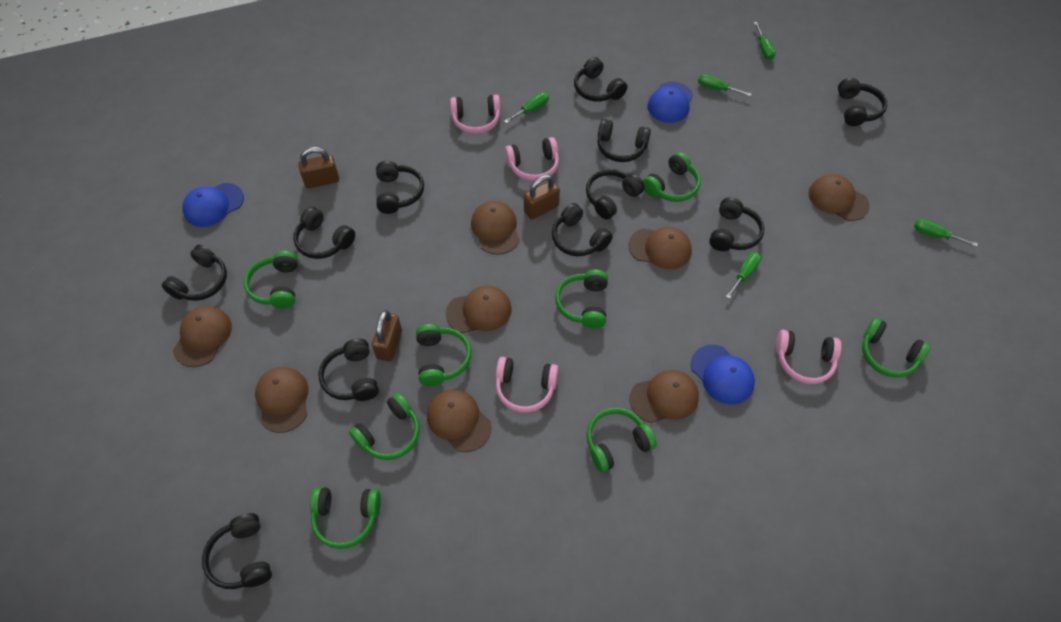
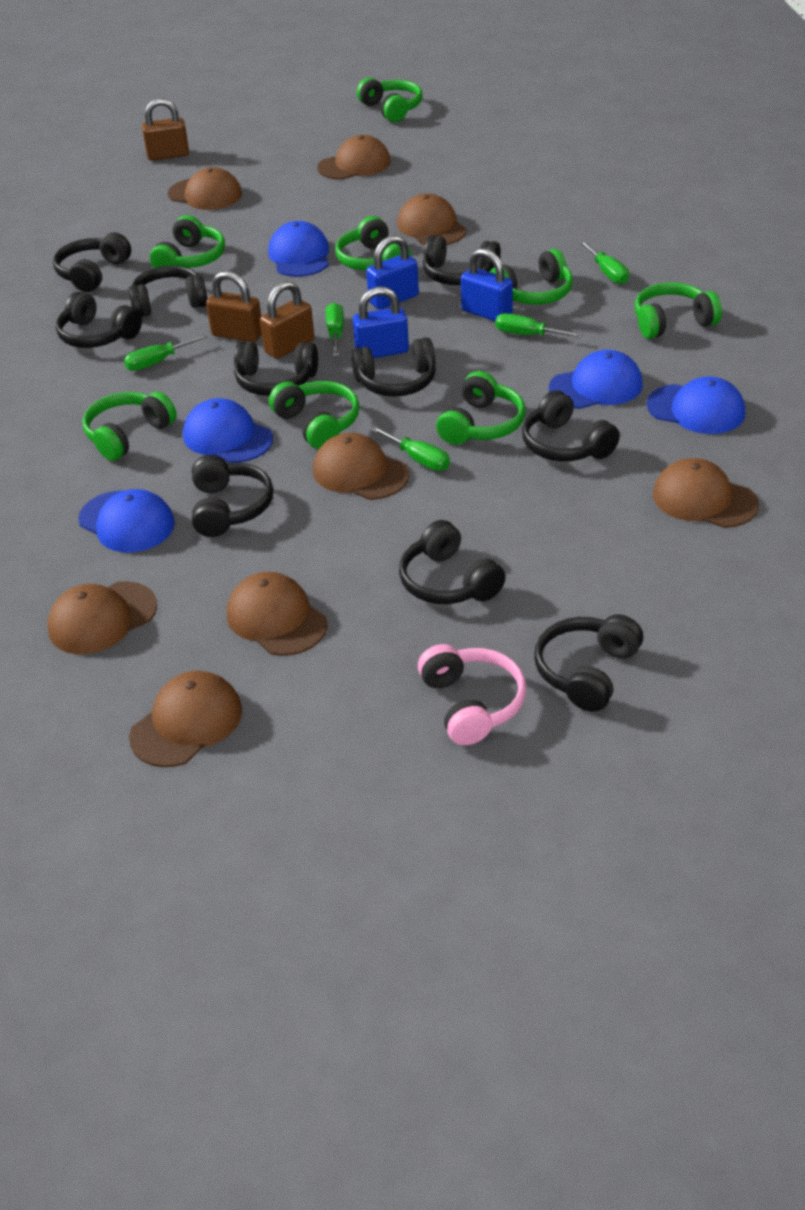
black headphones: 11 -> 10
blue cap: 3 -> 5
blue padlock: 0 -> 3
pink headphones: 4 -> 1

